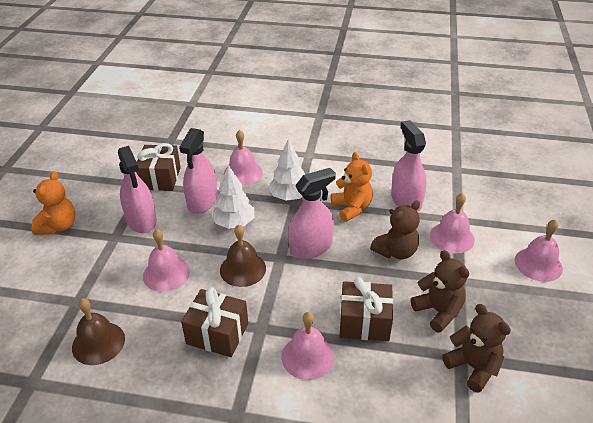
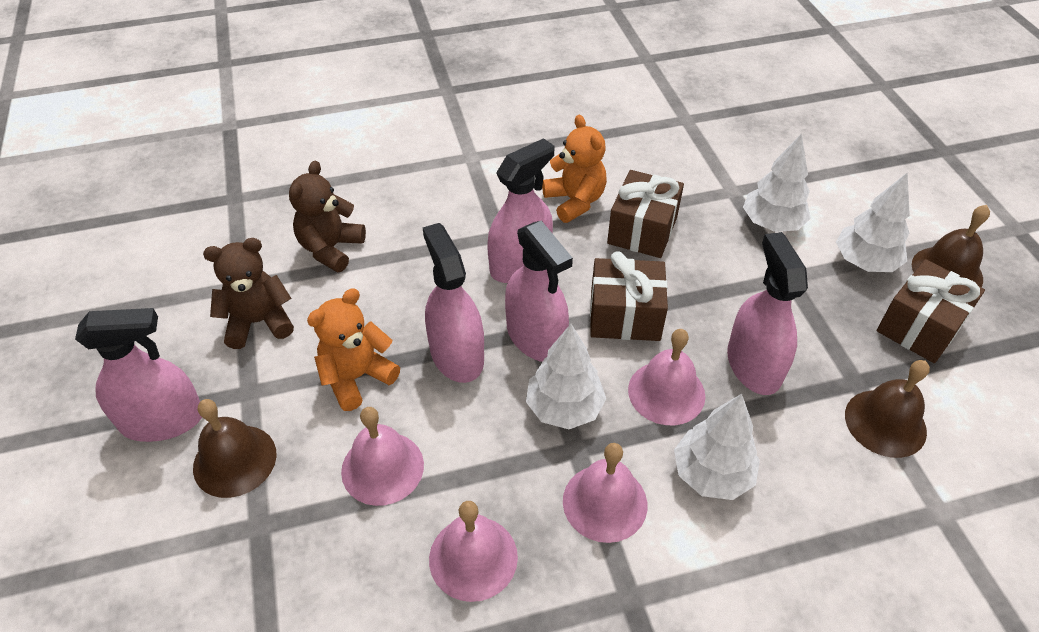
brown bell: 2 -> 3
brown teddy bear: 3 -> 2
pink bell: 5 -> 4
pink spray bottle: 4 -> 5
white tree: 2 -> 4

